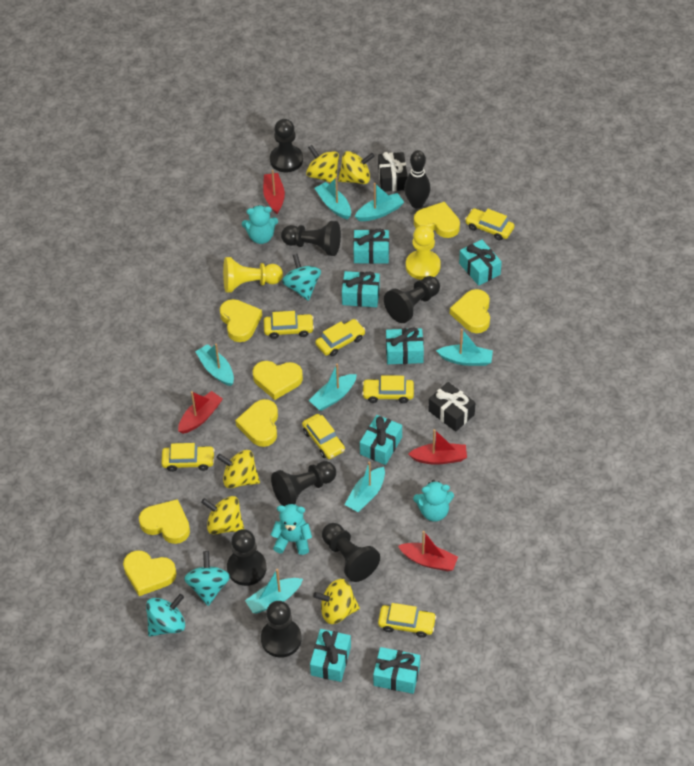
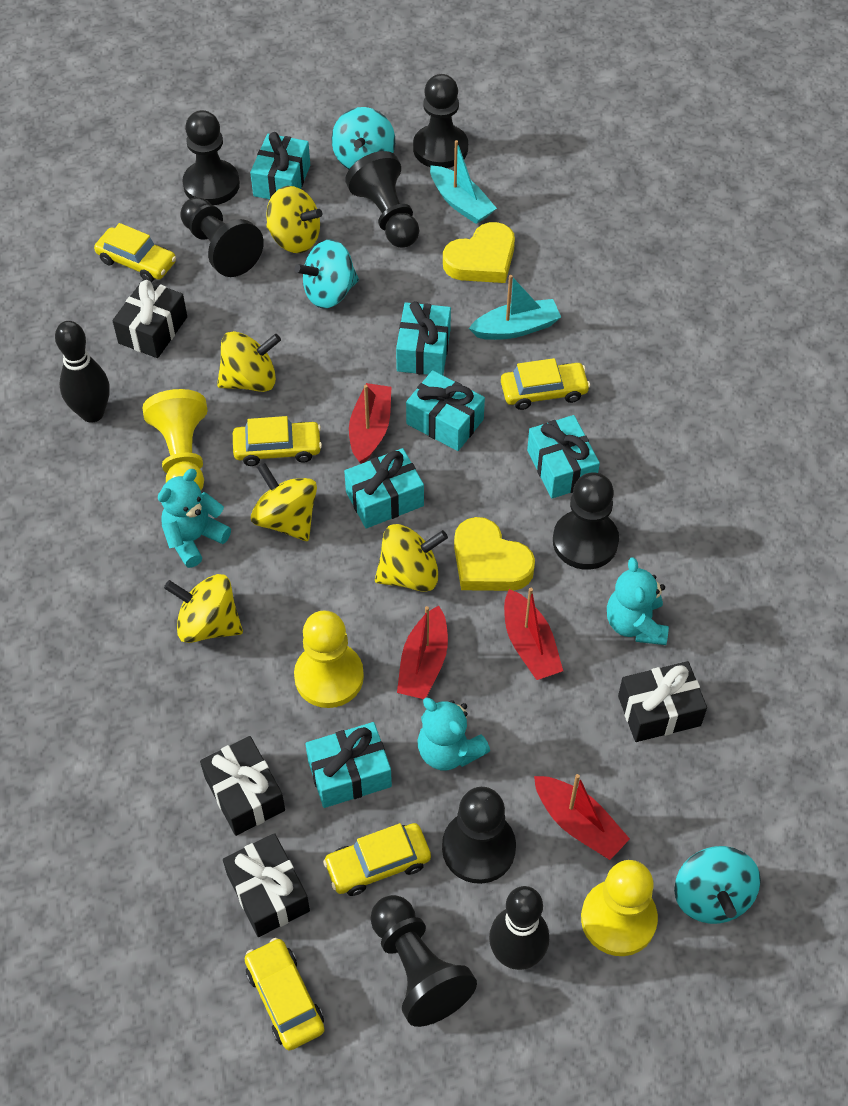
black bowling pin: 1 -> 2
black gift: 2 -> 4
turquoise boat: 7 -> 2
turquoise gift: 7 -> 6
yellow car: 7 -> 5
yellow heart: 7 -> 2
yellow pawn: 2 -> 3

